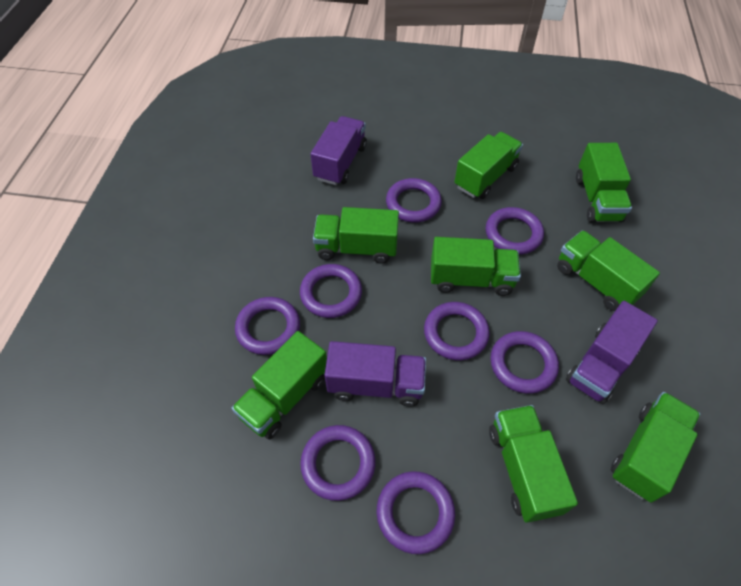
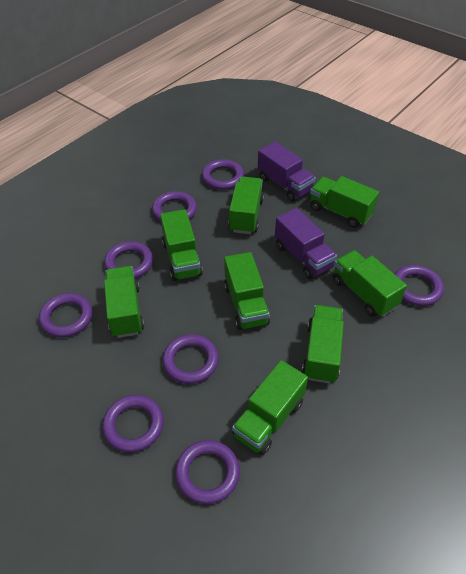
purple truck: 3 -> 2

